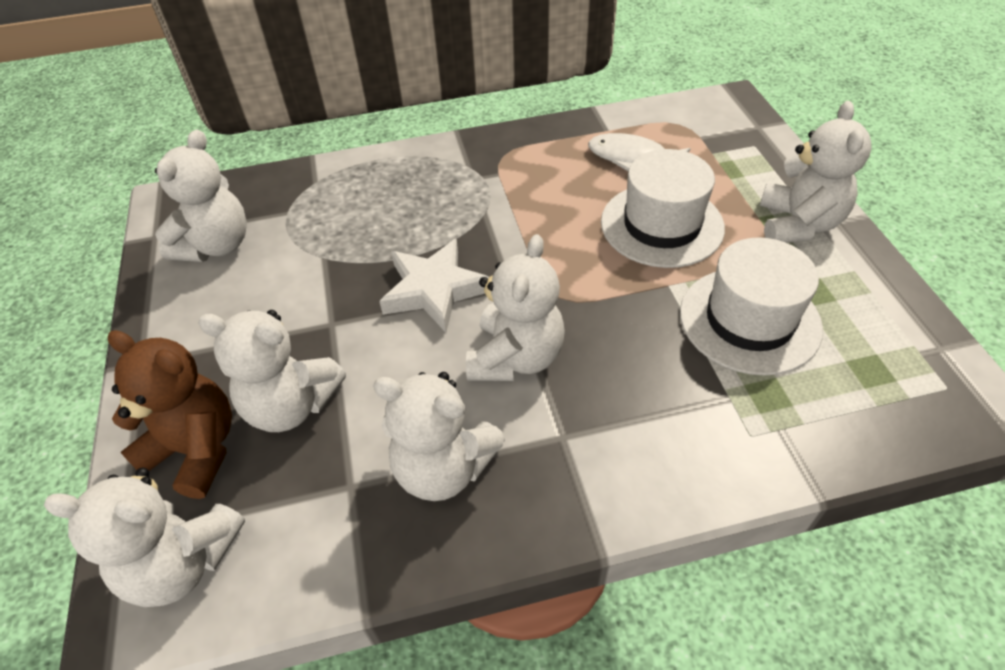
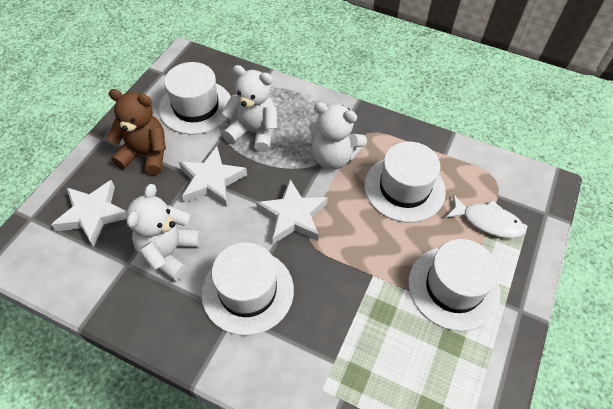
white hat: 2 -> 4
white star: 1 -> 3
white teddy bear: 6 -> 3

